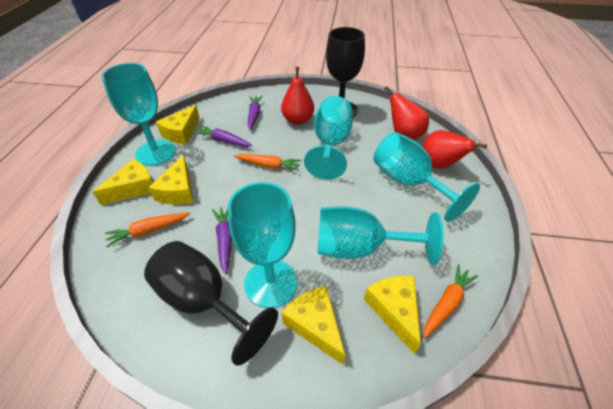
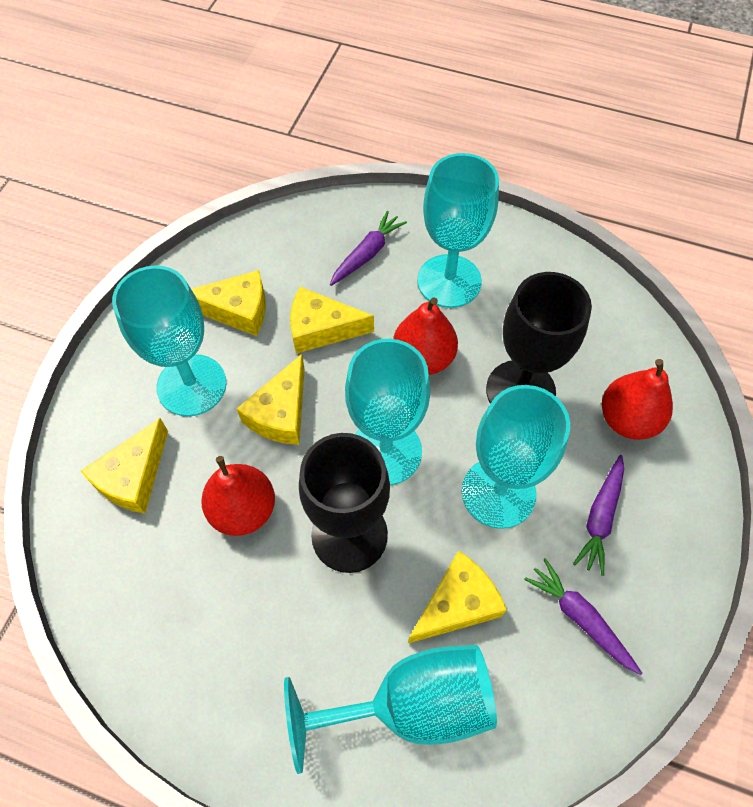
orange carrot: 3 -> 0

